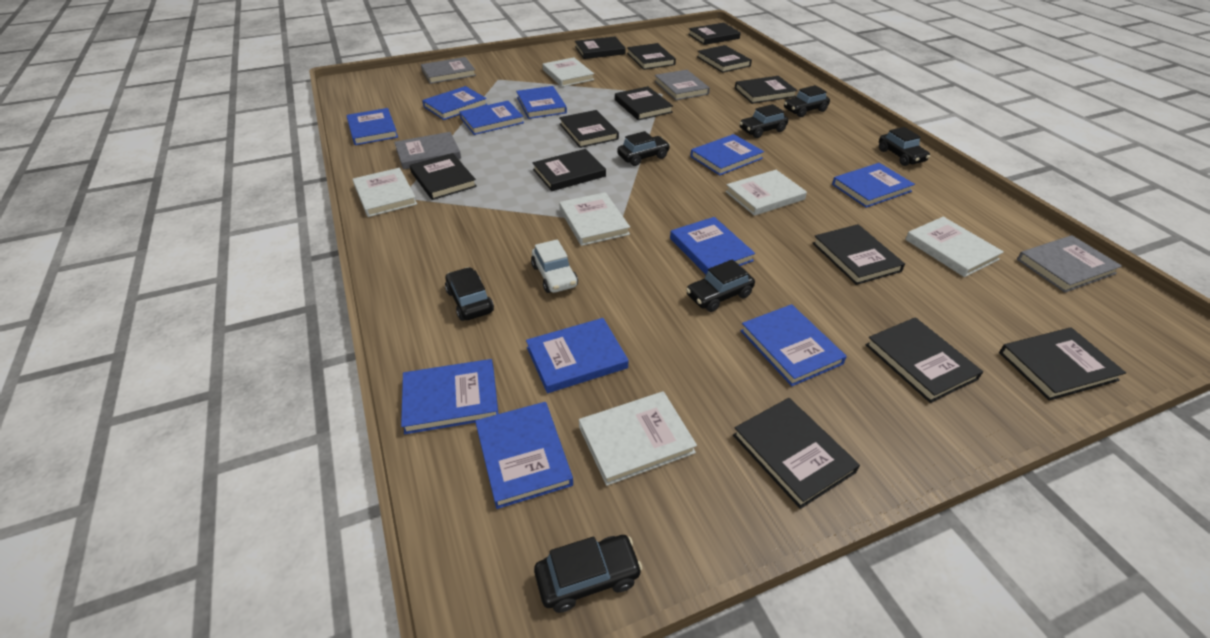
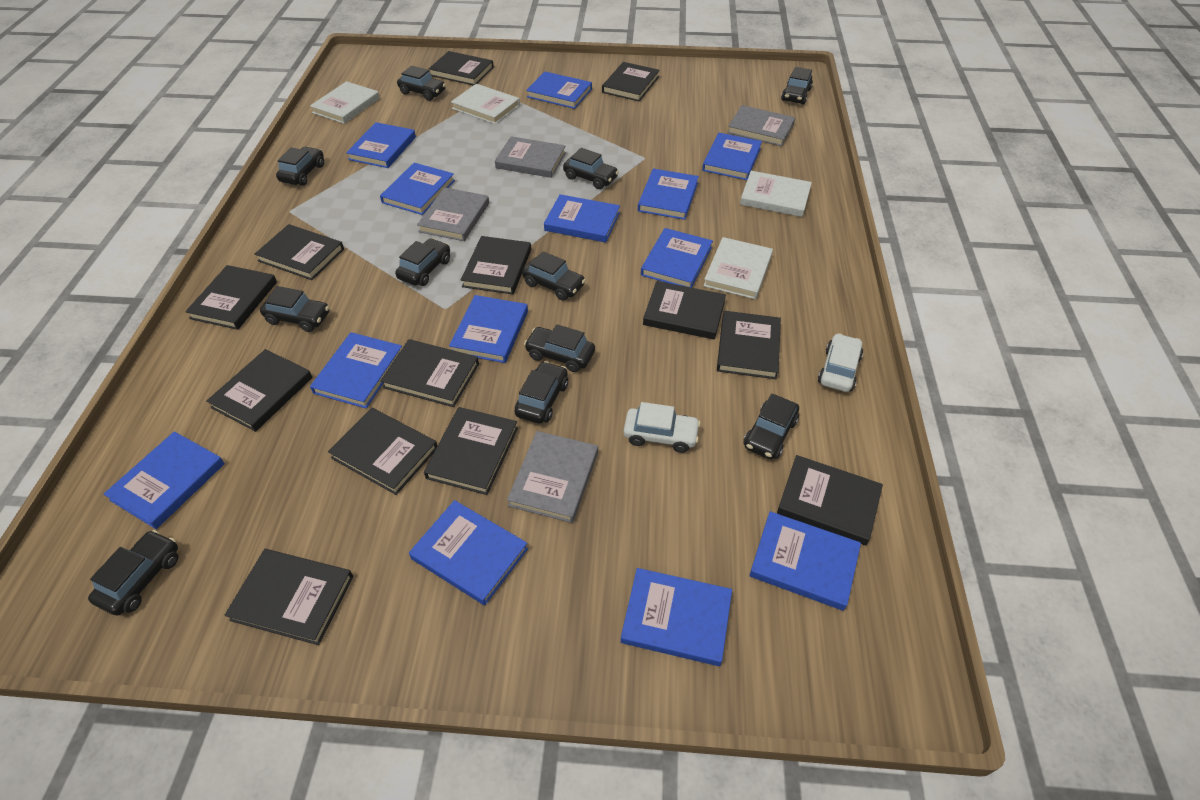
black car: 7 -> 11
blue book: 11 -> 13
white book: 6 -> 4
white car: 1 -> 2

